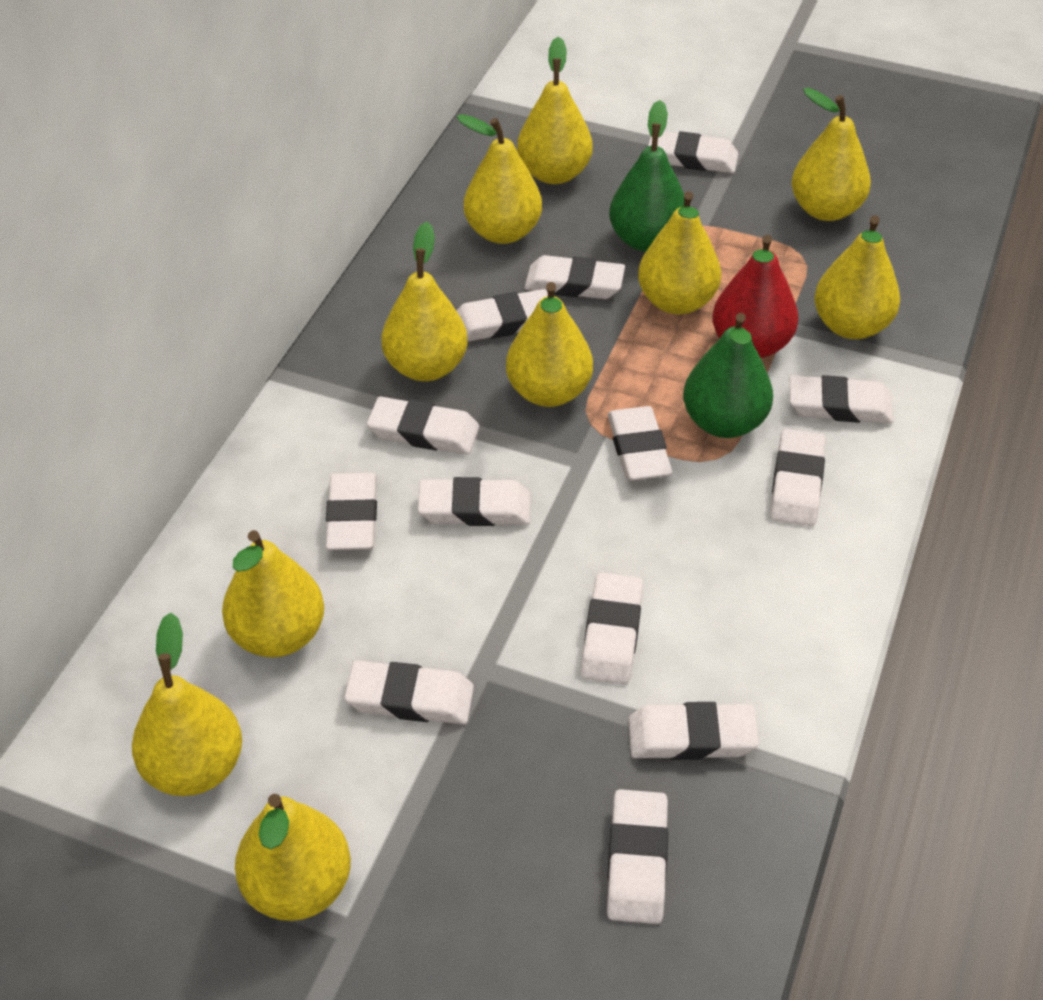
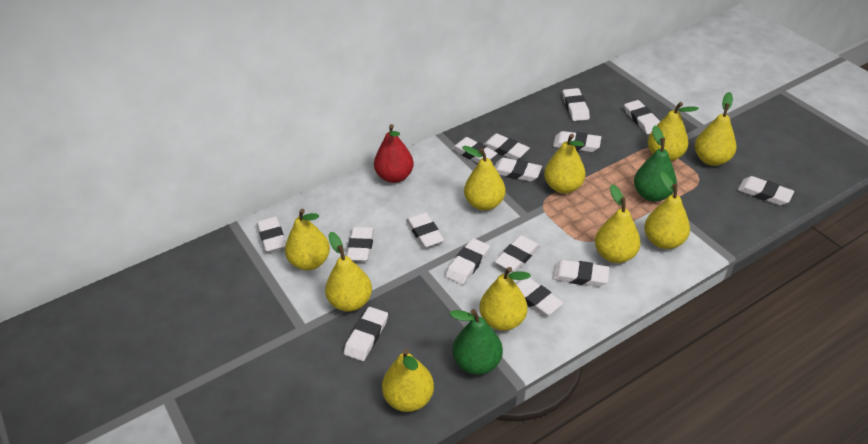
white eraser: 13 -> 15

